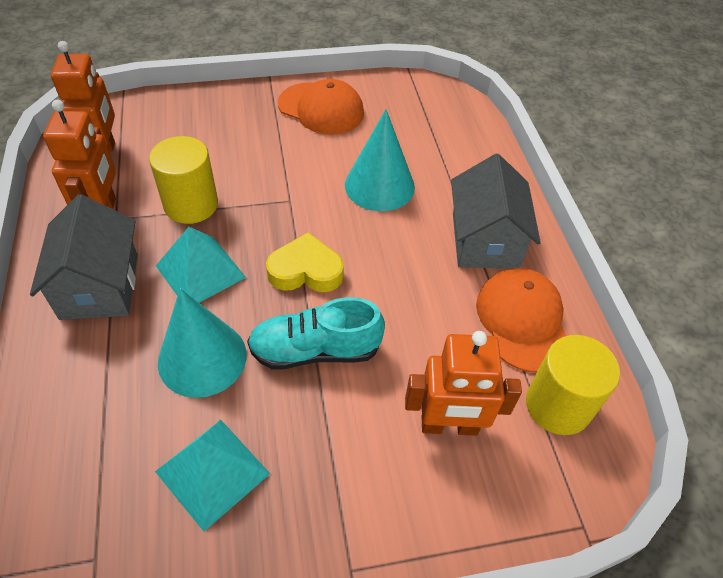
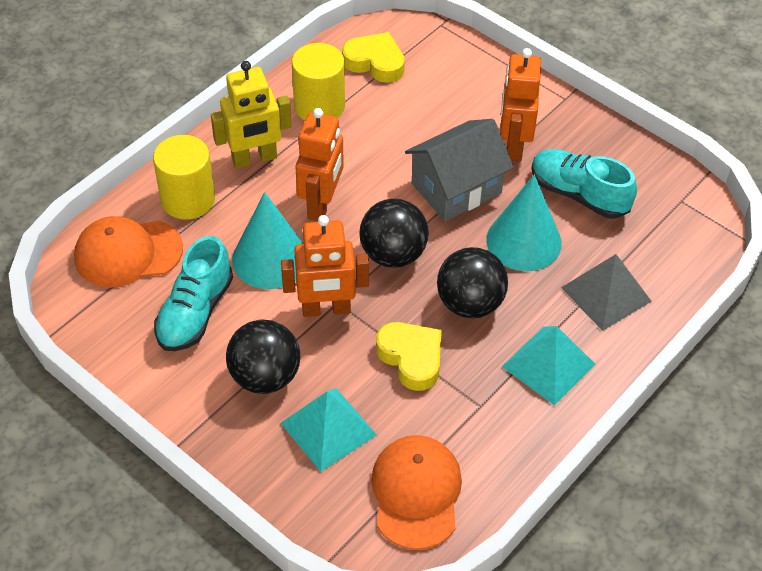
black ball: 0 -> 3
grey house: 2 -> 1
grey pyramid: 0 -> 1
turquoise shoe: 1 -> 2
yellow heart: 1 -> 2
yellow robot: 0 -> 1

